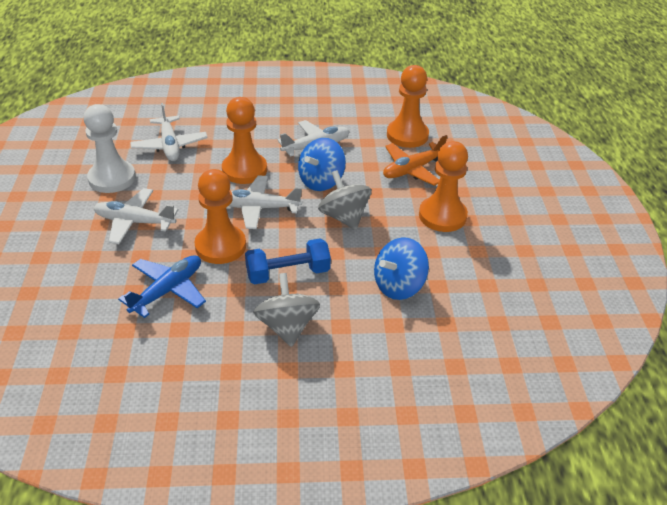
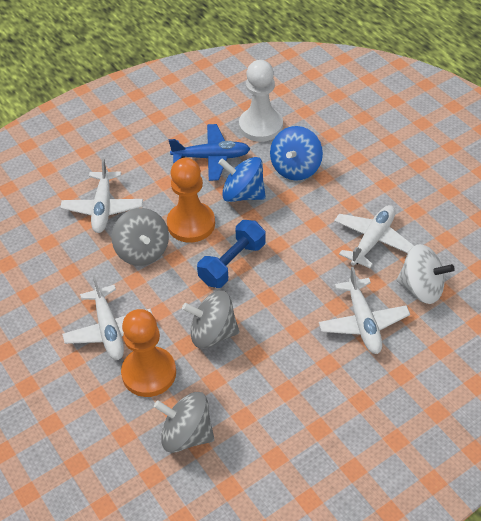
grey spinning top: 2 -> 3
orange pawn: 4 -> 2
orange plane: 1 -> 0
white spinning top: 0 -> 1

